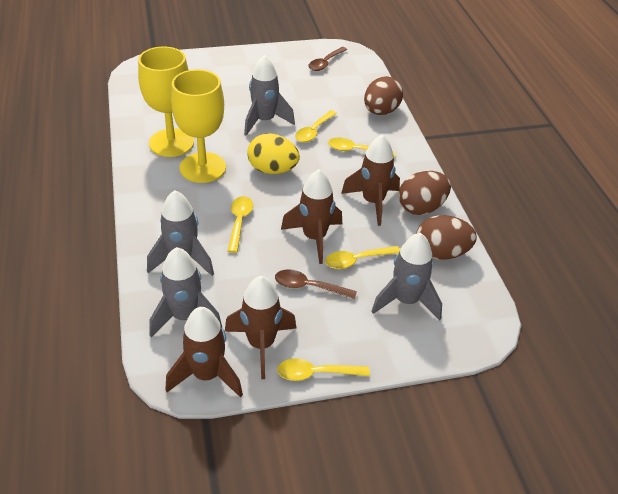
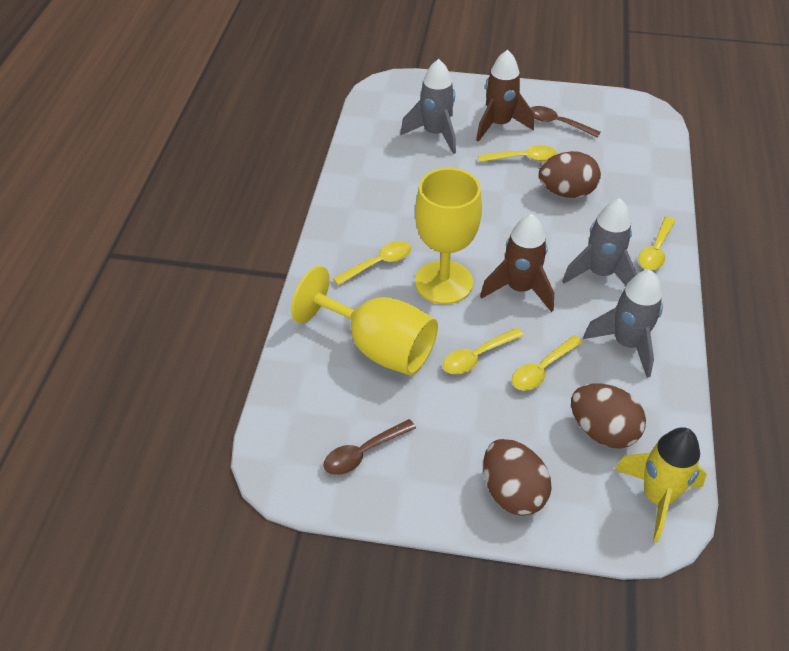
brown rocket: 4 -> 2
grey rocket: 4 -> 3
yellow egg: 1 -> 0
yellow rocket: 0 -> 1

